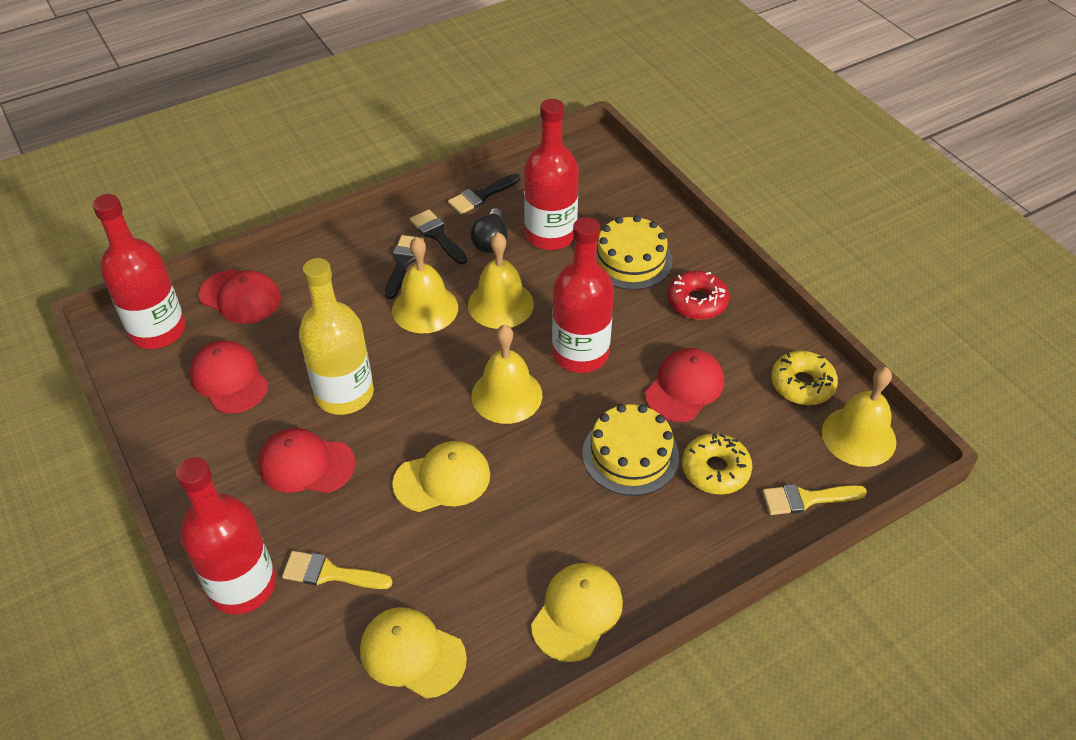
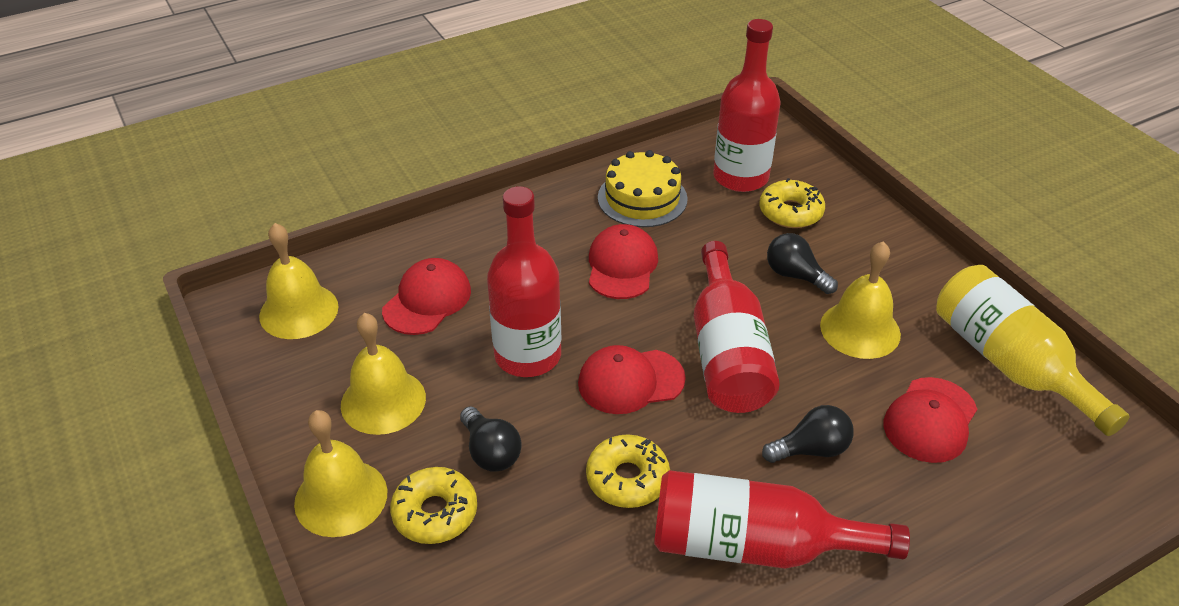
black brush: 3 -> 0
black light bulb: 1 -> 3
red donut: 1 -> 0
yellow brush: 2 -> 0
yellow cake: 2 -> 1
yellow cap: 3 -> 0
yellow donut: 2 -> 3

